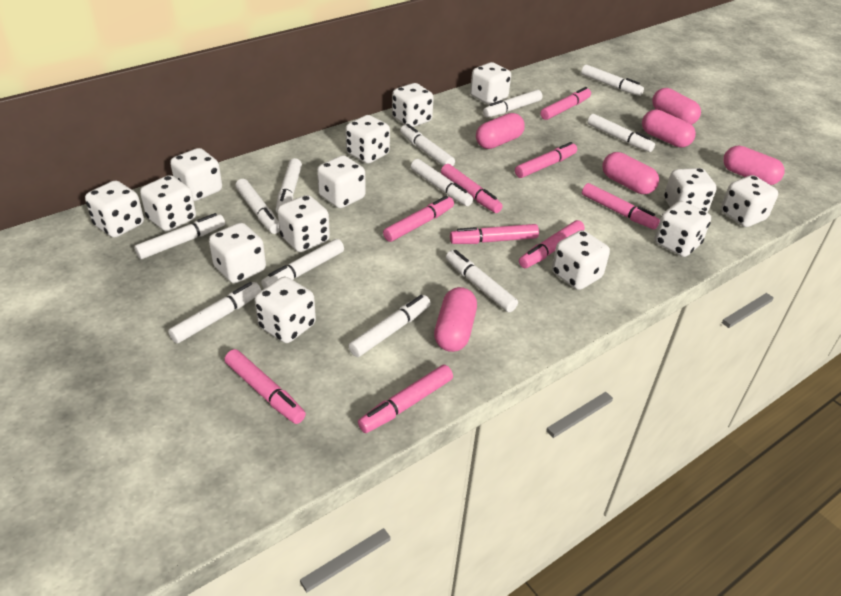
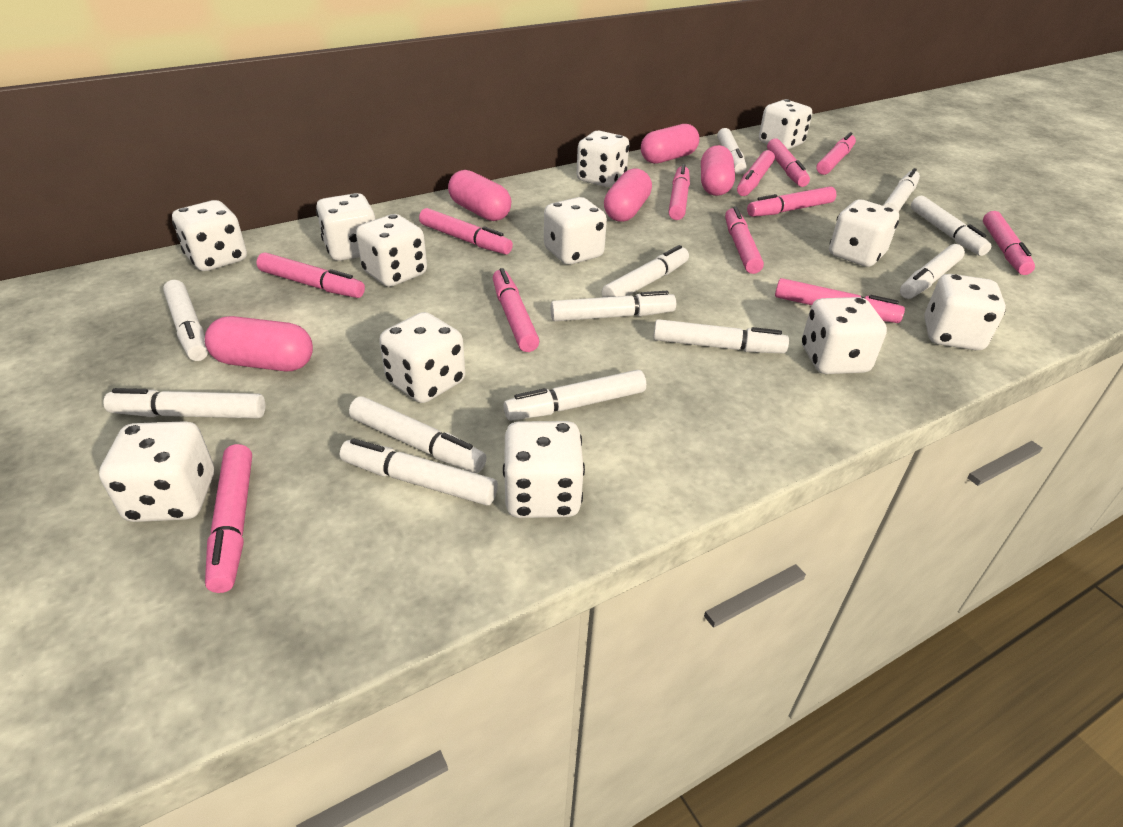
pink capsule: 6 -> 5
pink marker: 9 -> 12
white dice: 14 -> 12

